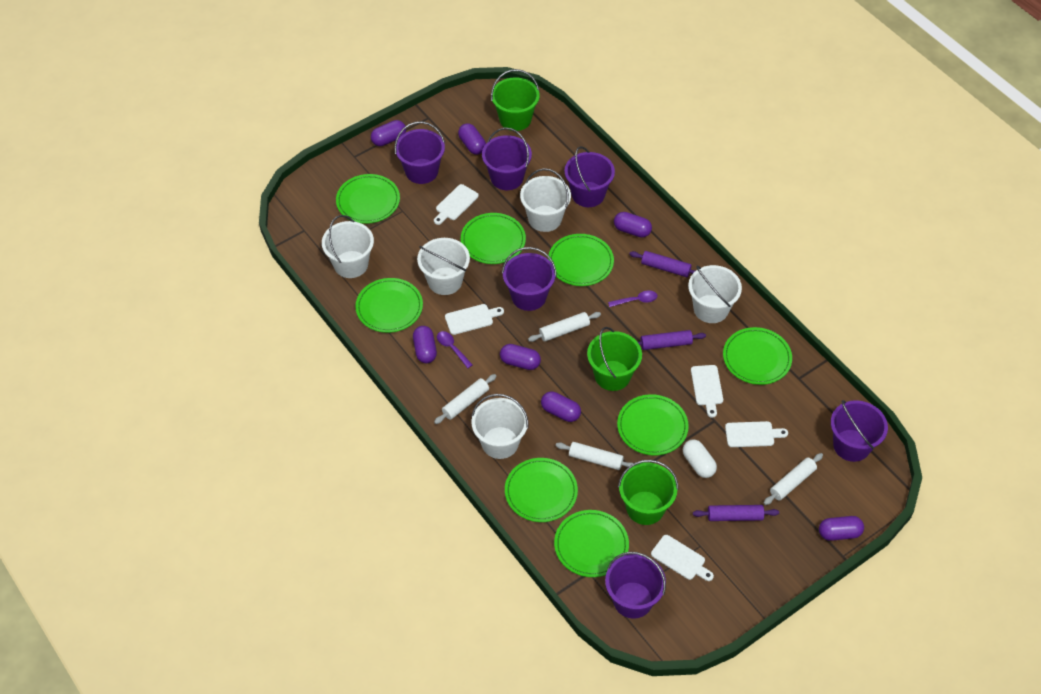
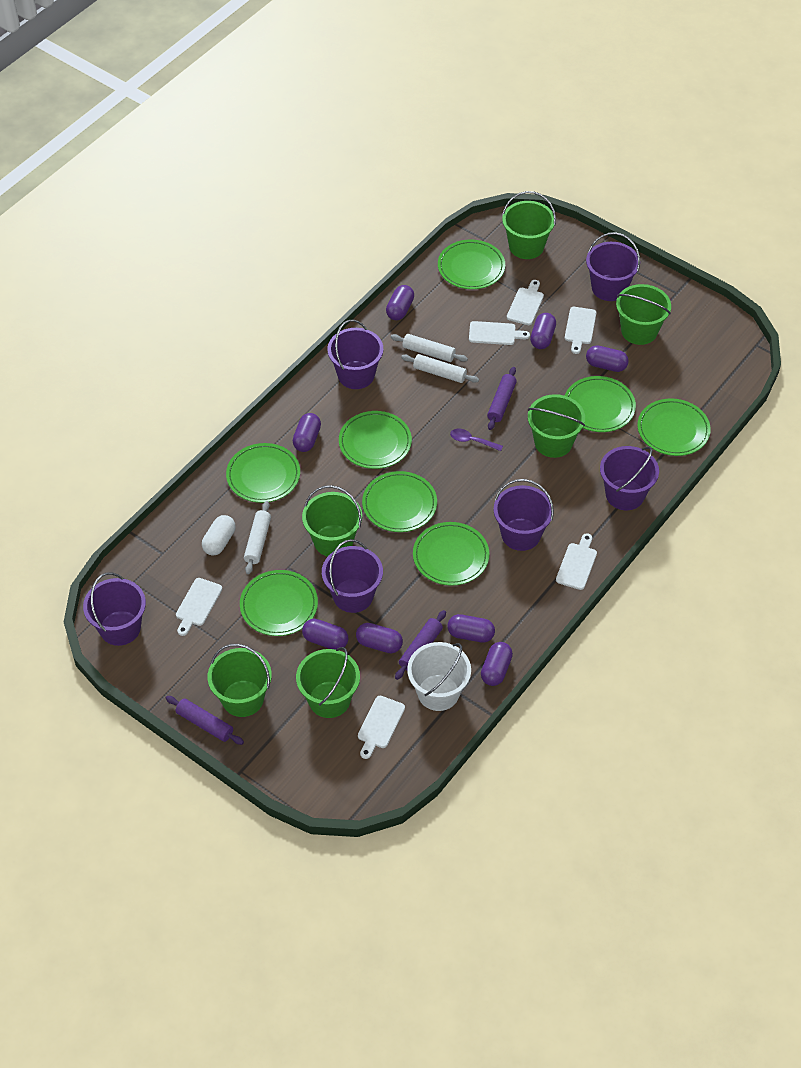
green bucket: 3 -> 6
purple capsule: 7 -> 8
purple spoon: 2 -> 1
white bucket: 5 -> 1
white cutting board: 5 -> 6
white rolling pin: 4 -> 3

